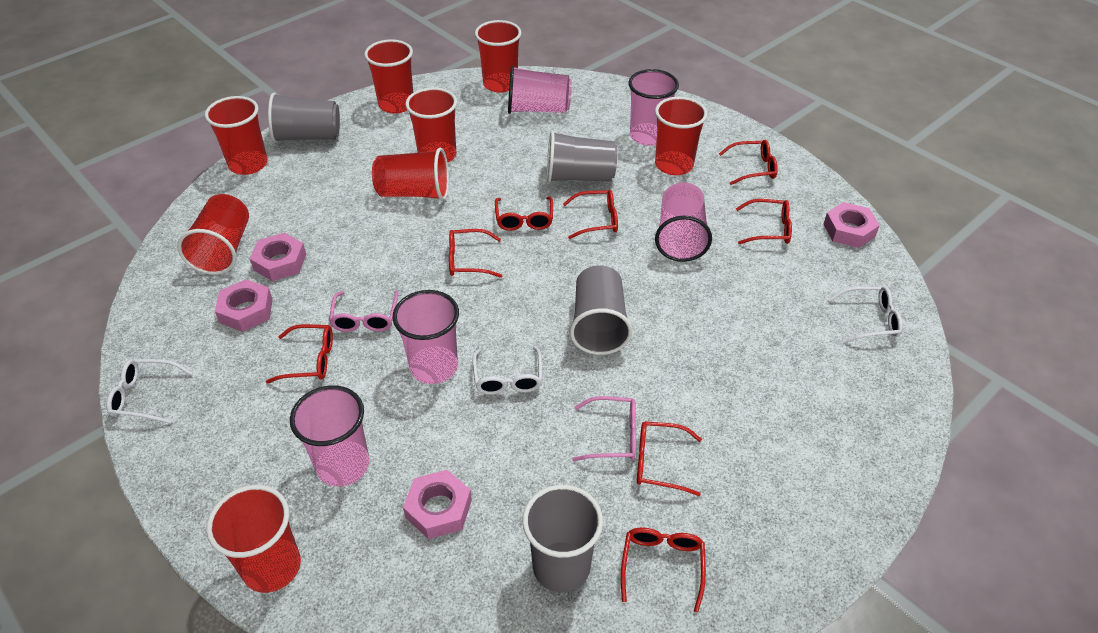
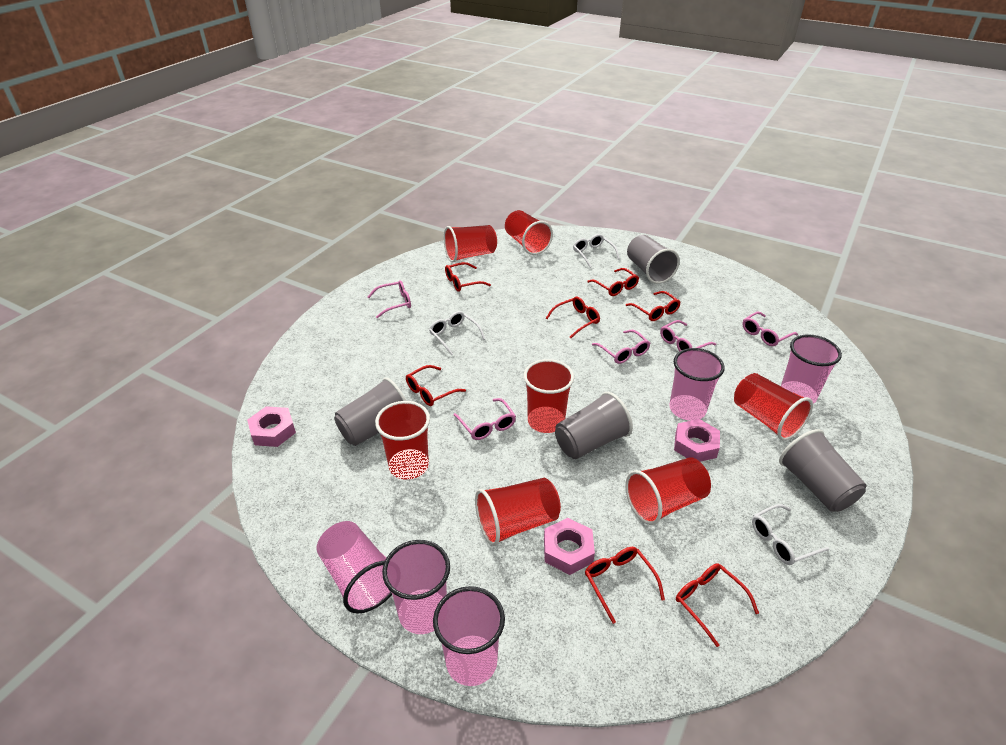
pink glasses: 2 -> 5
pink nut: 4 -> 3
red cup: 8 -> 7
red glasses: 8 -> 7

